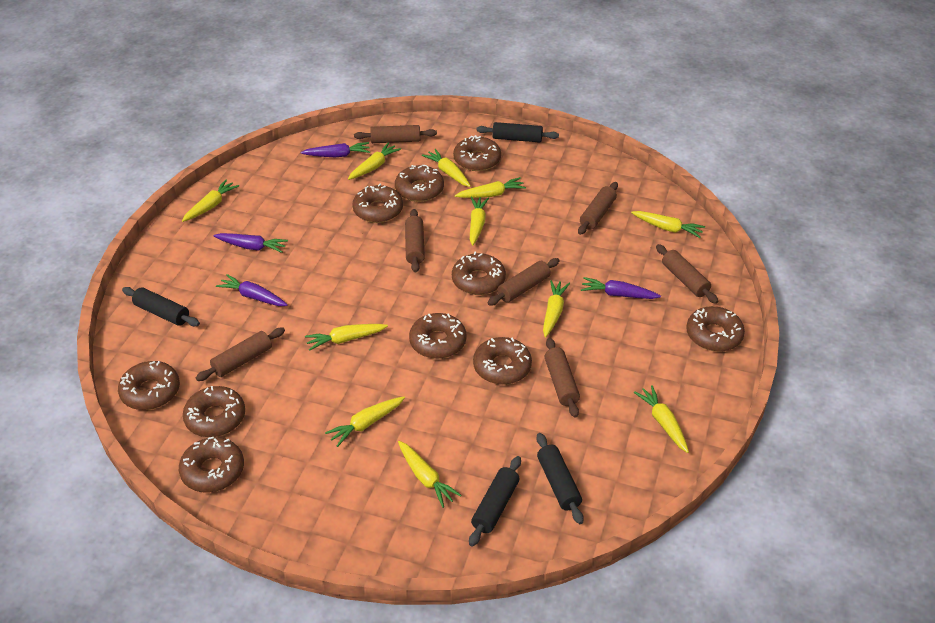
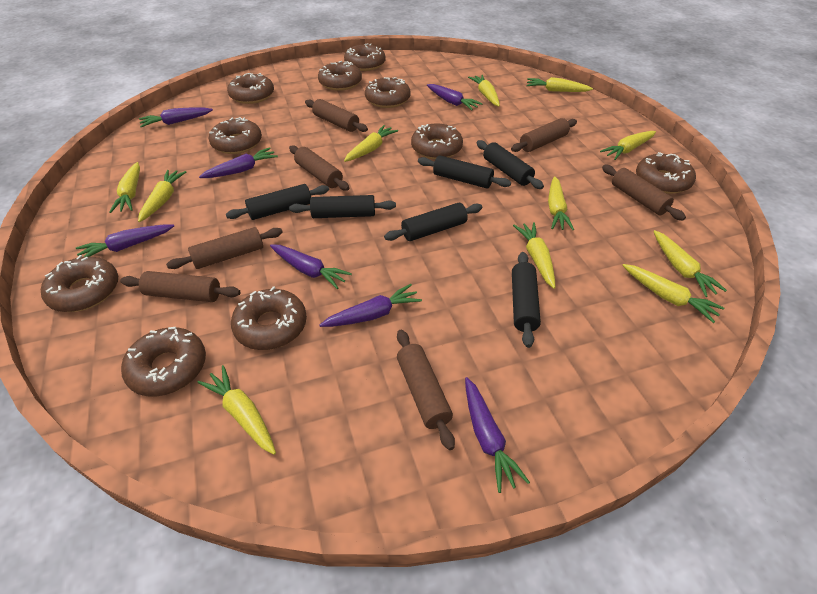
black rolling pin: 4 -> 6
purple carrot: 4 -> 7

